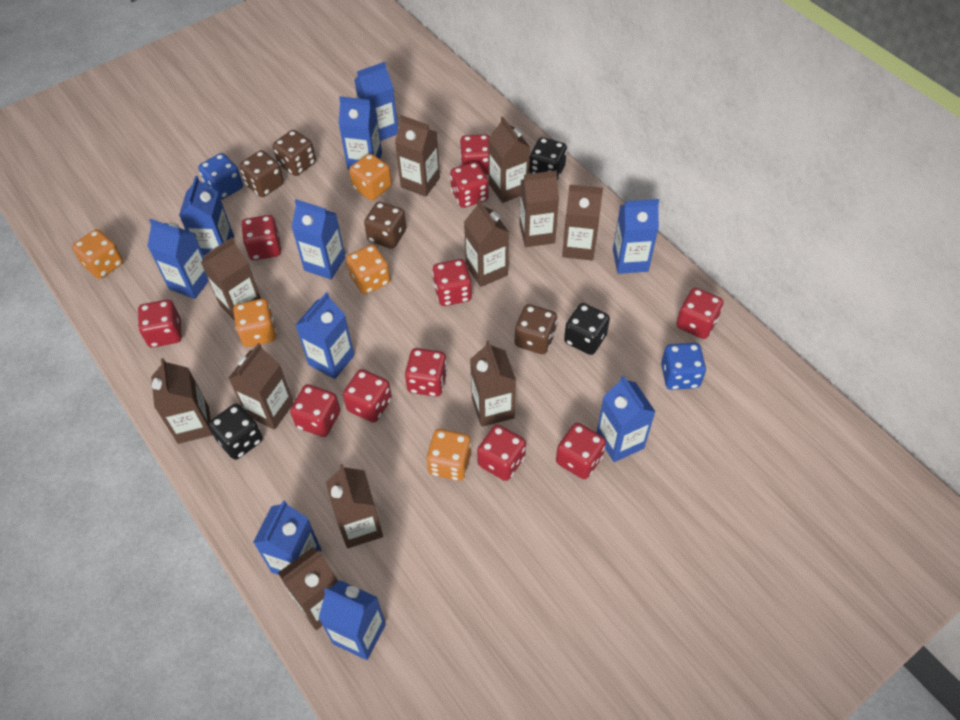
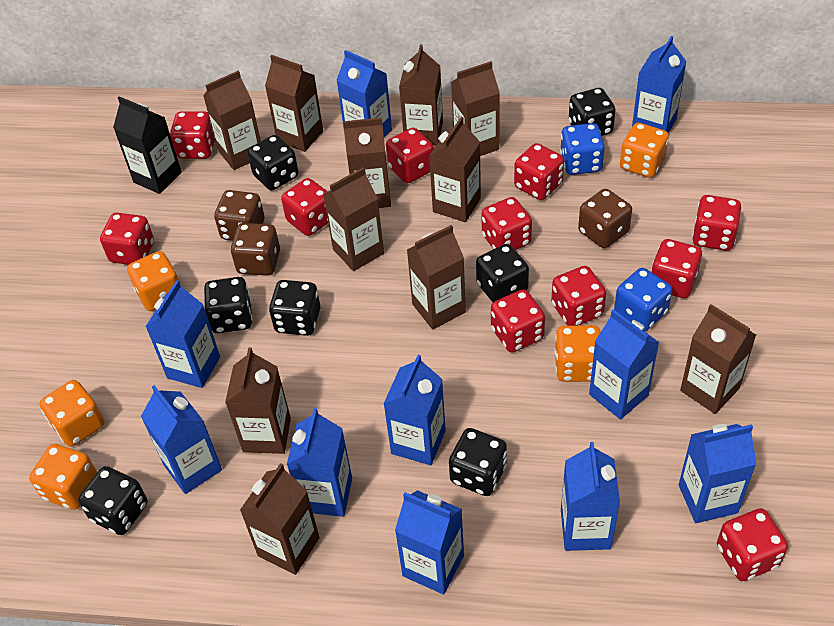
black carton: 0 -> 1
black dice: 3 -> 7
brown dice: 4 -> 3

